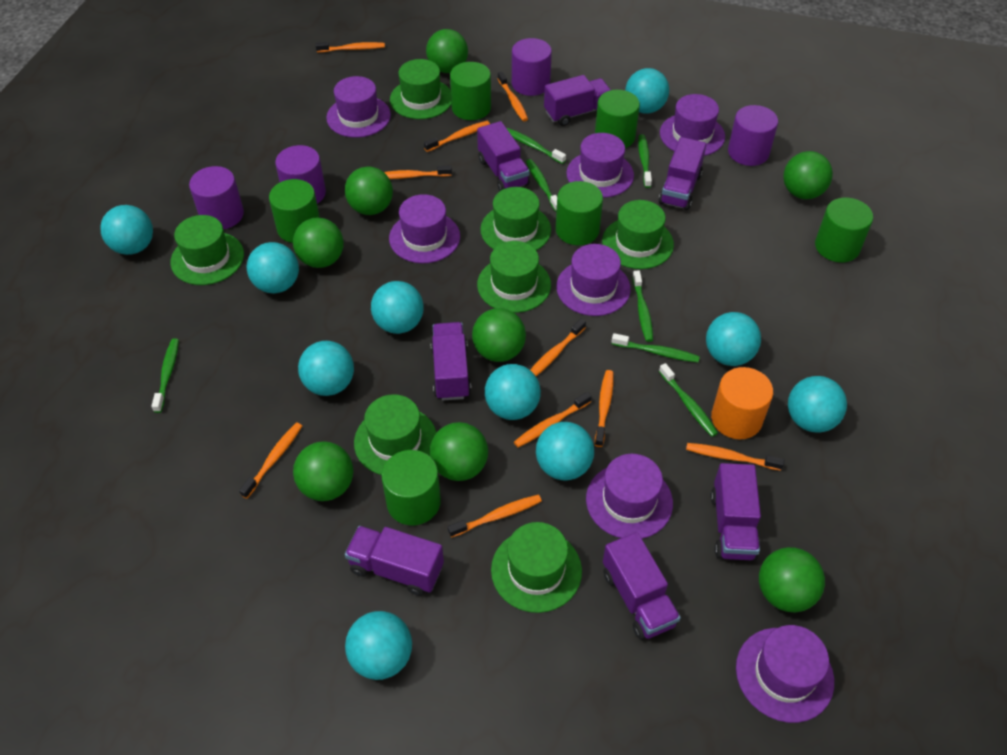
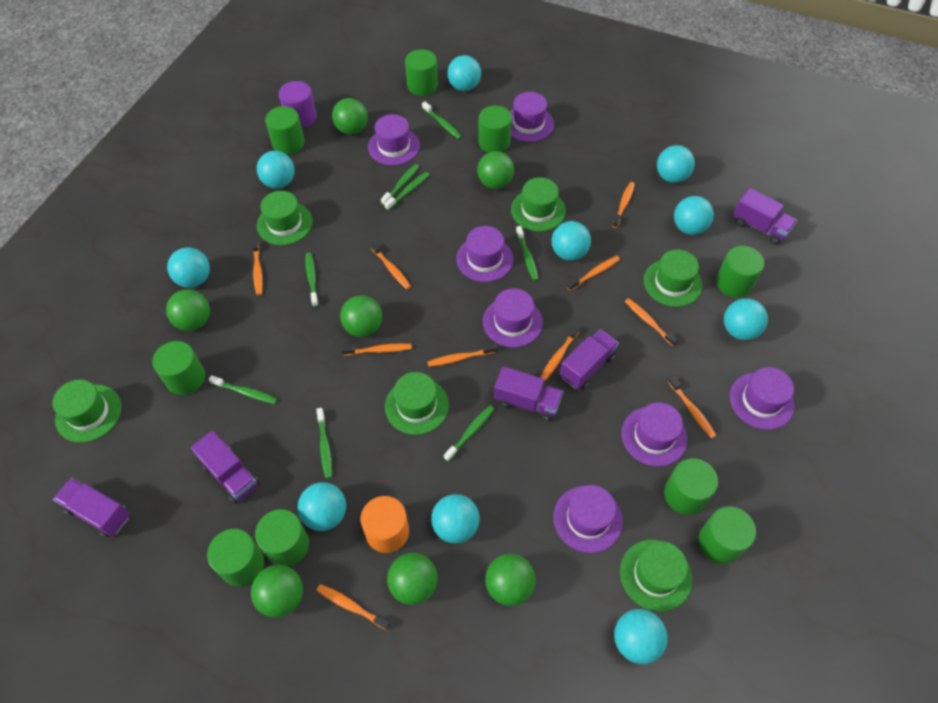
green ball: 8 -> 7
green cylinder: 6 -> 9
green hat: 7 -> 6
green toothbrush: 7 -> 8
purple cylinder: 4 -> 1
purple truck: 7 -> 5

